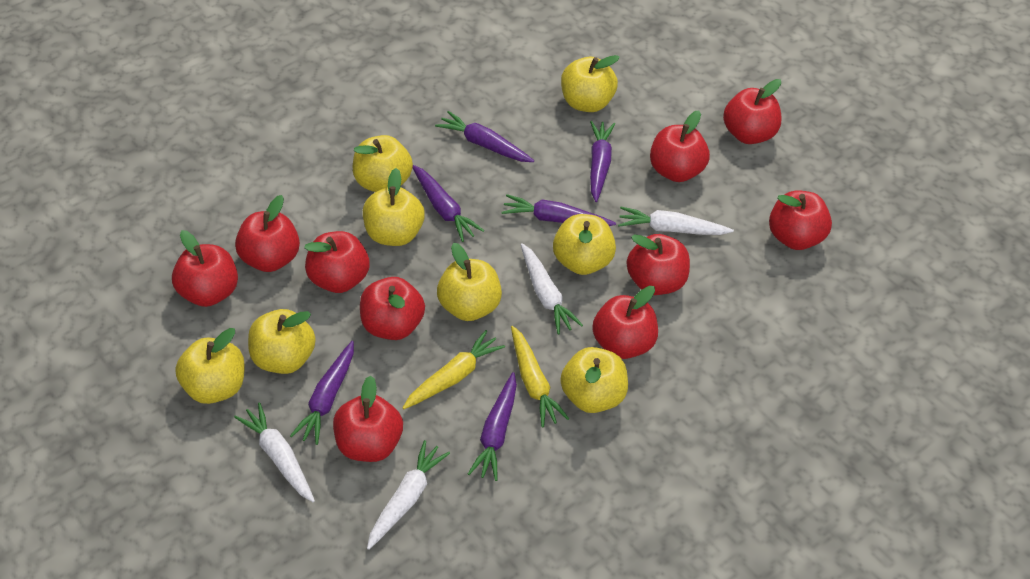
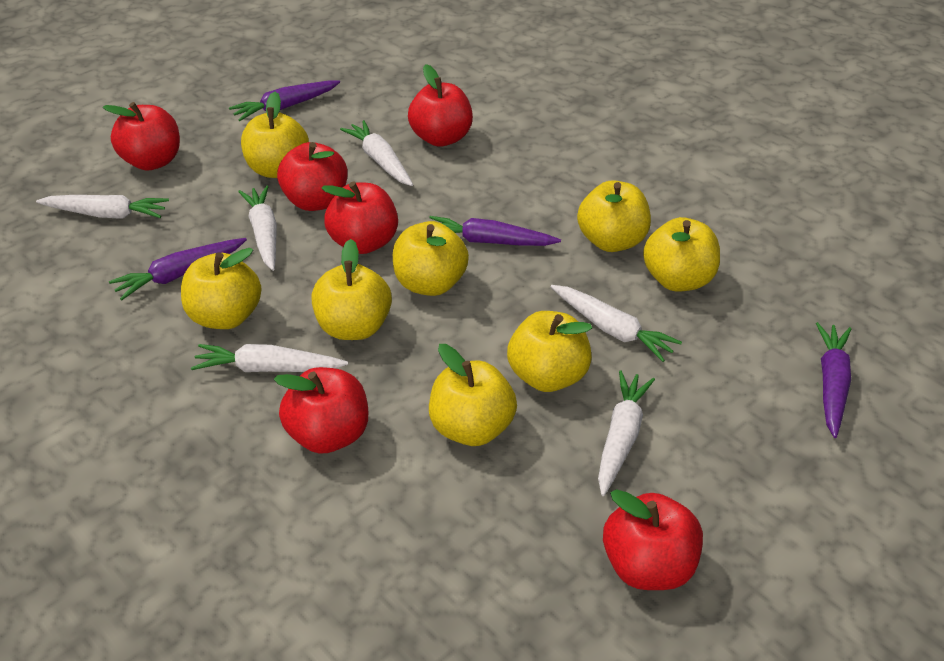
purple carrot: 6 -> 4
red apple: 10 -> 6
white carrot: 4 -> 6
yellow carrot: 2 -> 0

